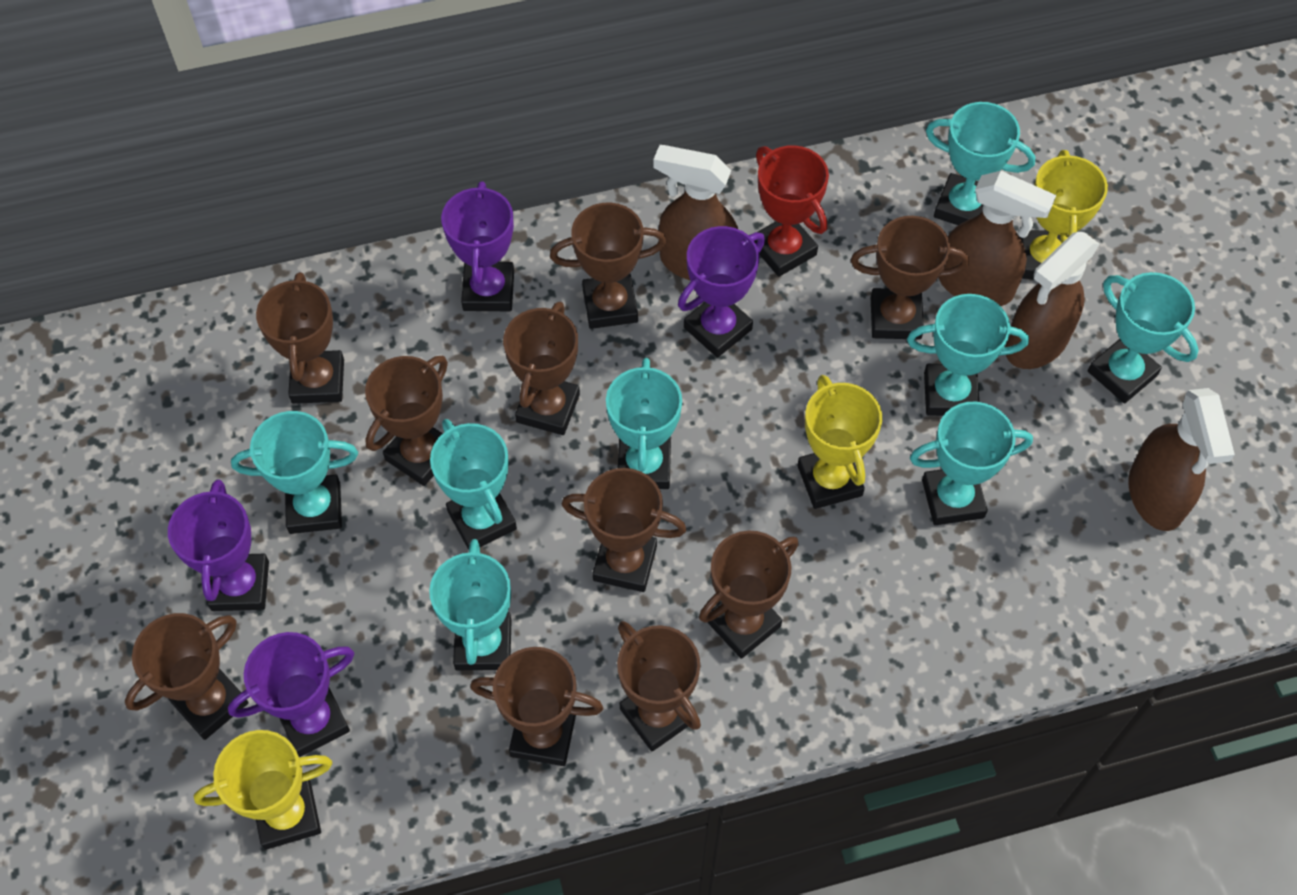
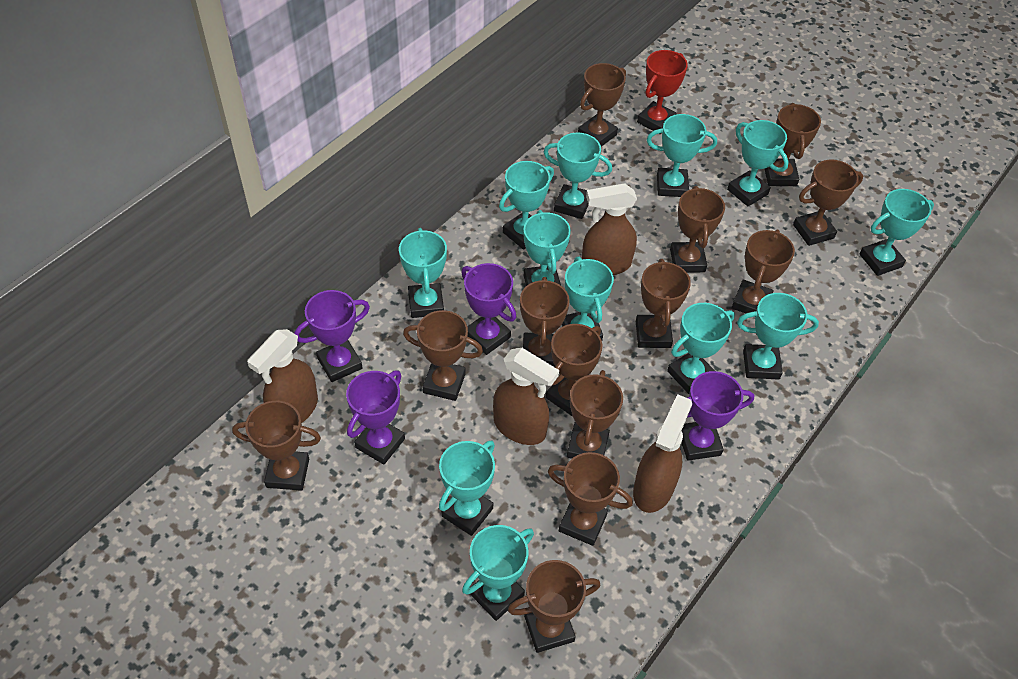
brown trophy: 10 -> 13
turquoise trophy: 8 -> 12
yellow trophy: 3 -> 0

